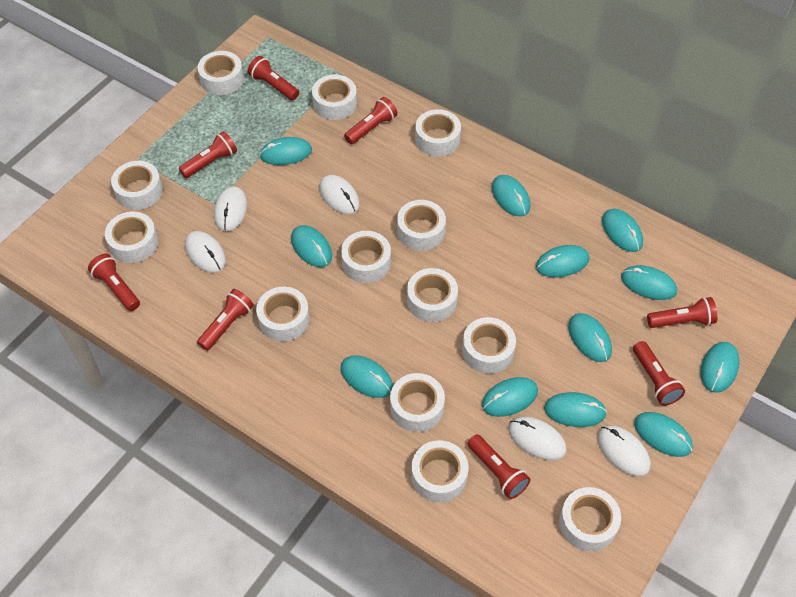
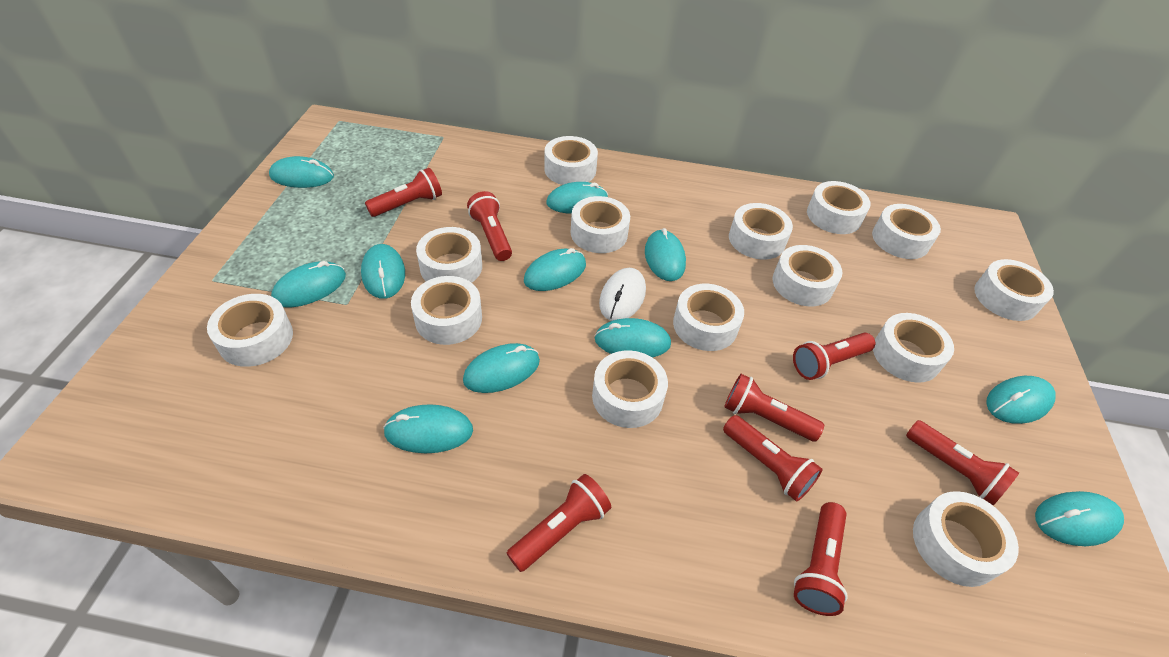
turquoise mouse: 12 -> 11
white mouse: 5 -> 1
white tape: 13 -> 14

